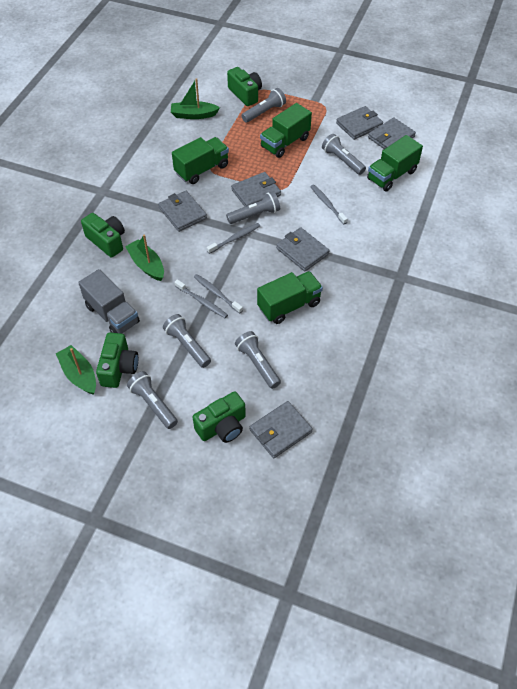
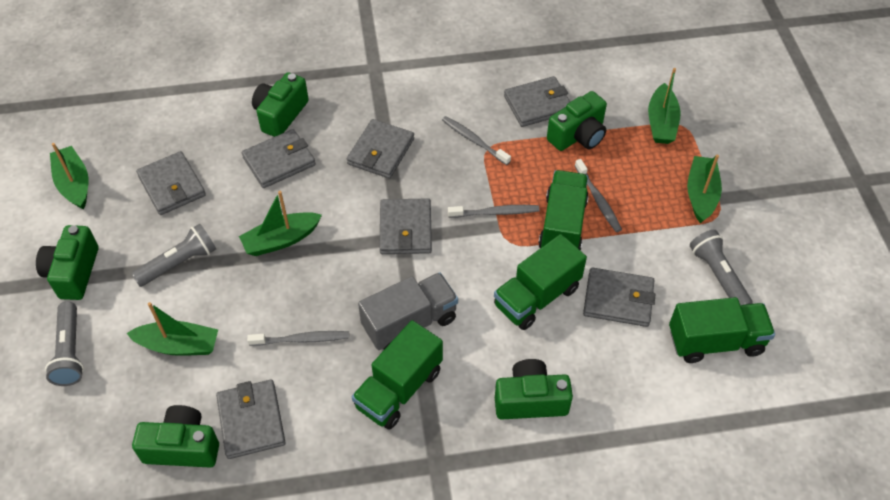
green boat: 3 -> 5
green camera: 4 -> 5
grey flashlight: 6 -> 3
grey wallet: 6 -> 7

